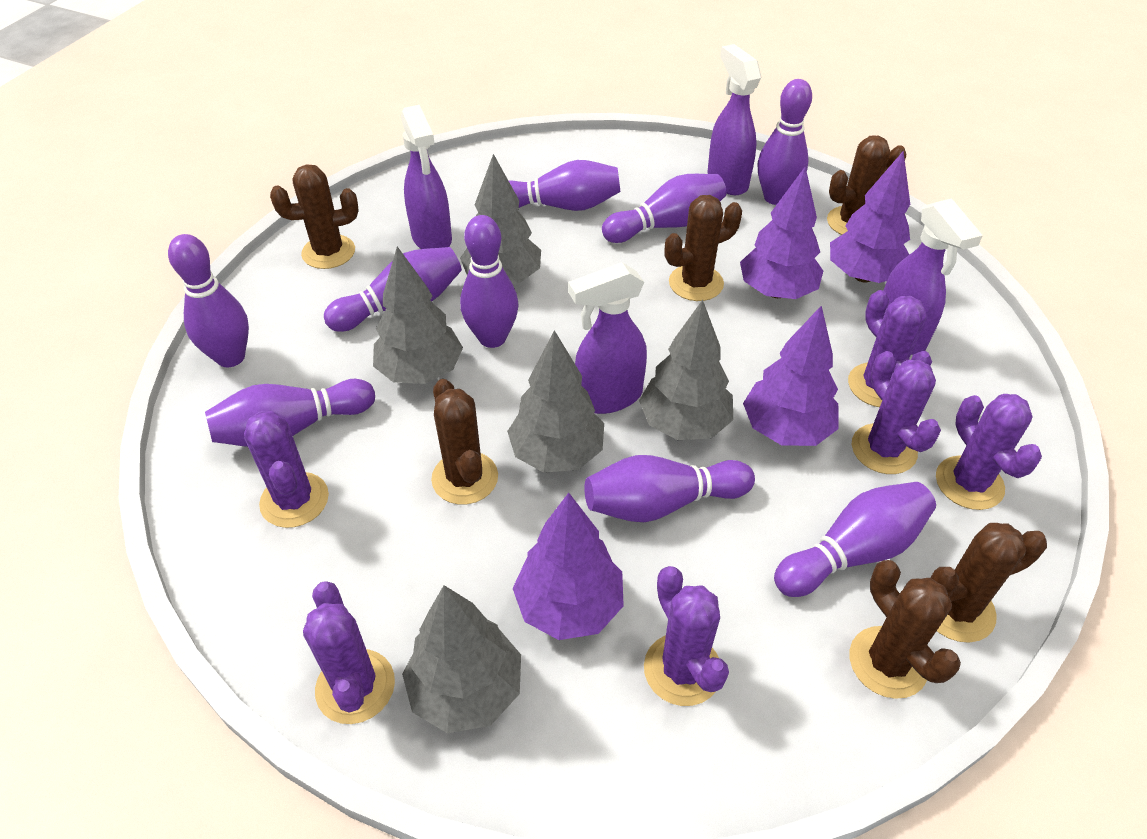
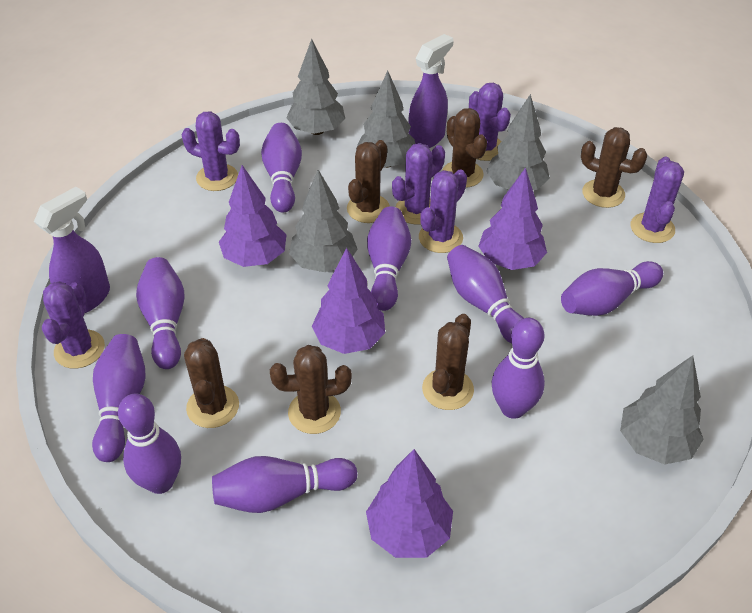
purple spray bottle: 4 -> 2

